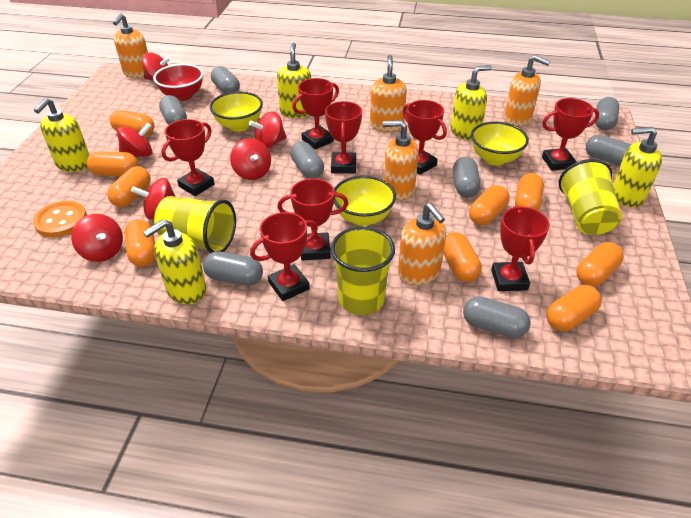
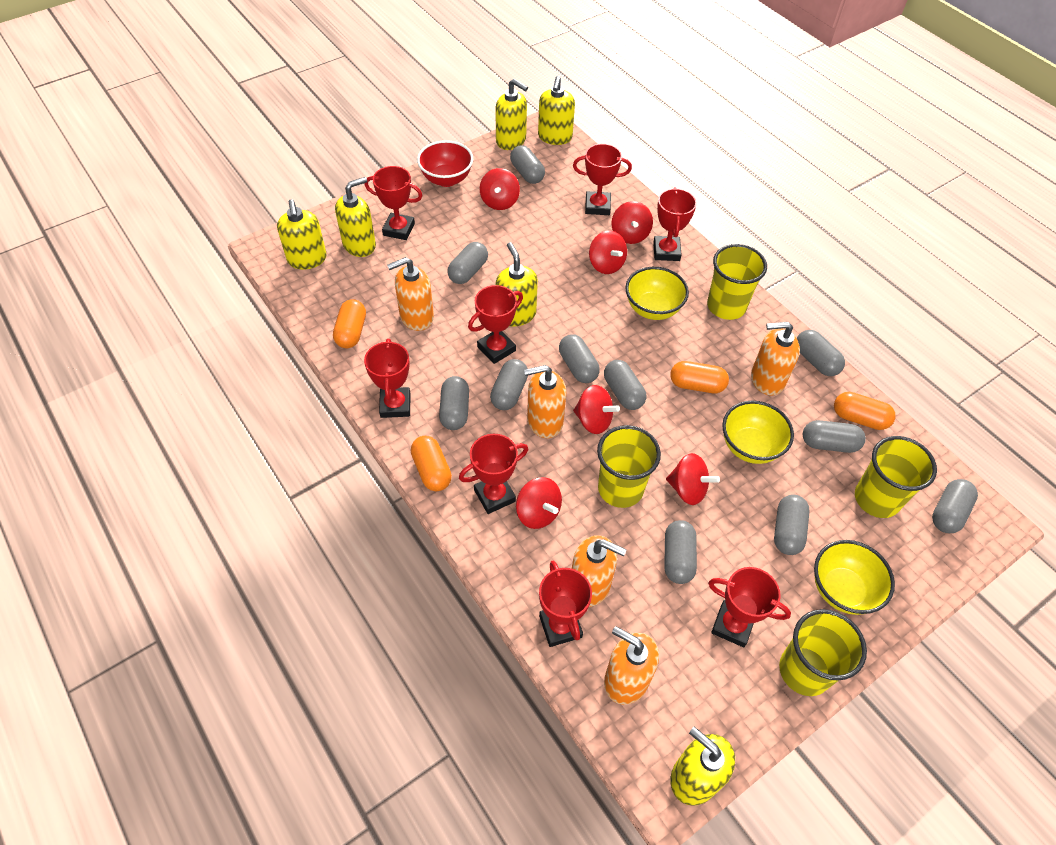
grey capsule: 8 -> 11
orange button: 1 -> 0
orange capsule: 9 -> 4
yellow cup: 3 -> 4
yellow soap dispenser: 5 -> 6

